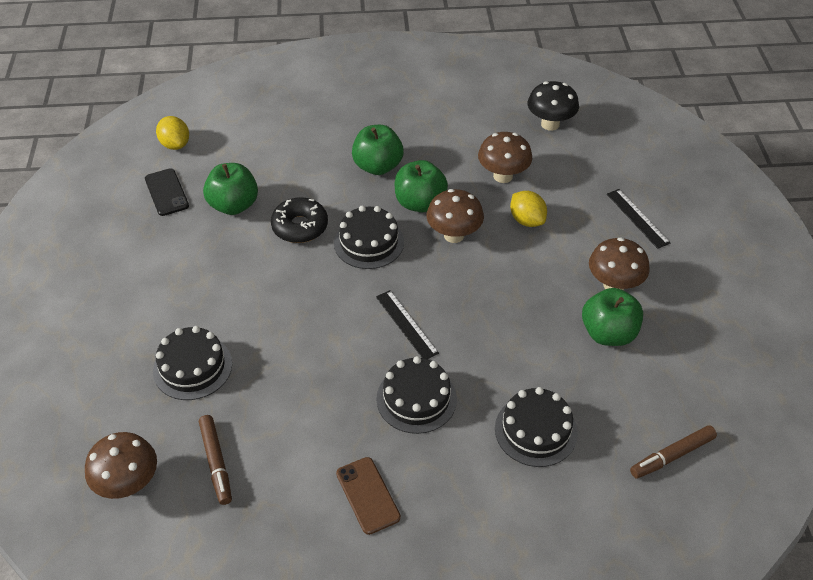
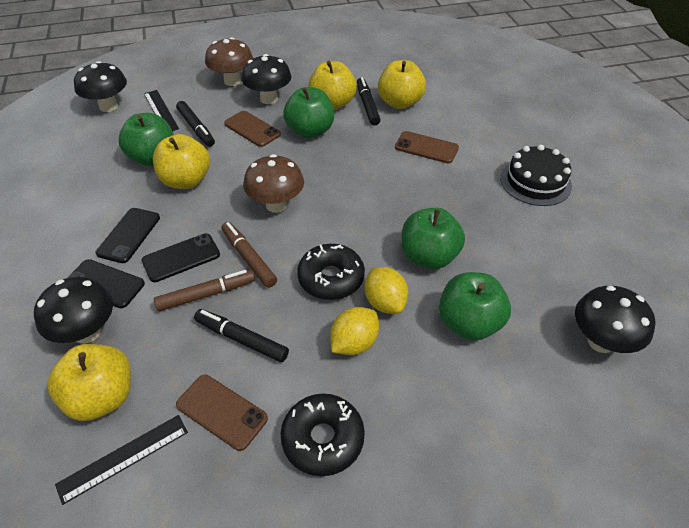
black cake: 4 -> 1
black donut: 1 -> 2
black marker: 0 -> 3
black mushroom: 1 -> 4
black phone: 1 -> 3
brown mushroom: 4 -> 2
brown phone: 1 -> 3
yellow apple: 0 -> 4

